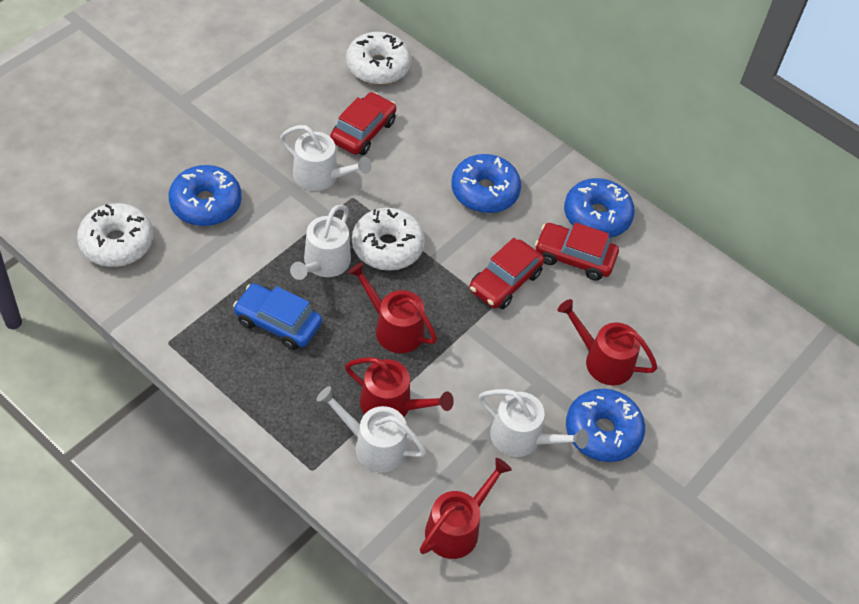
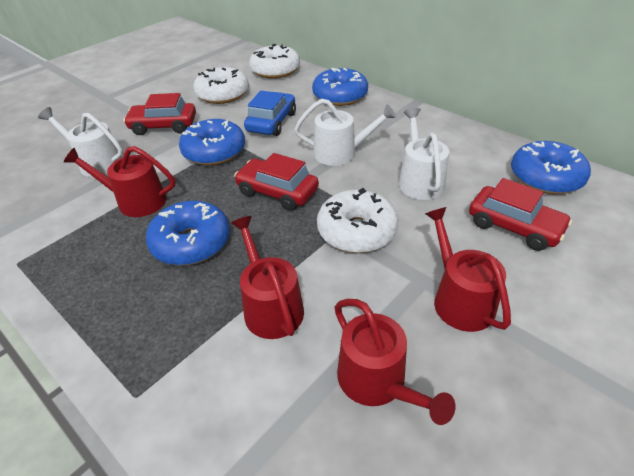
white watering can: 4 -> 3

